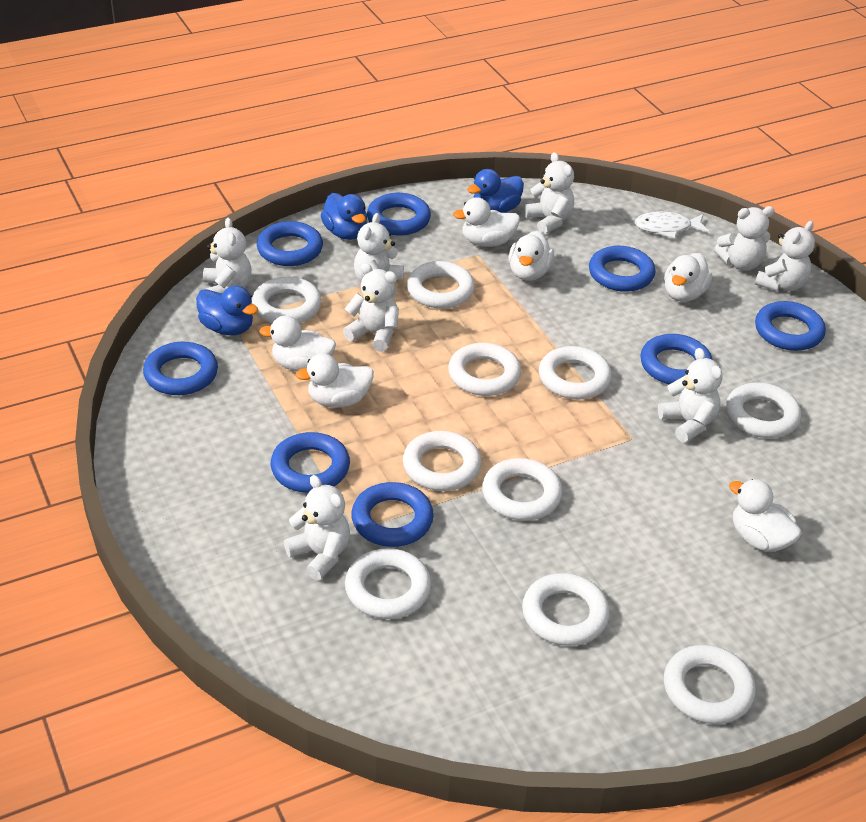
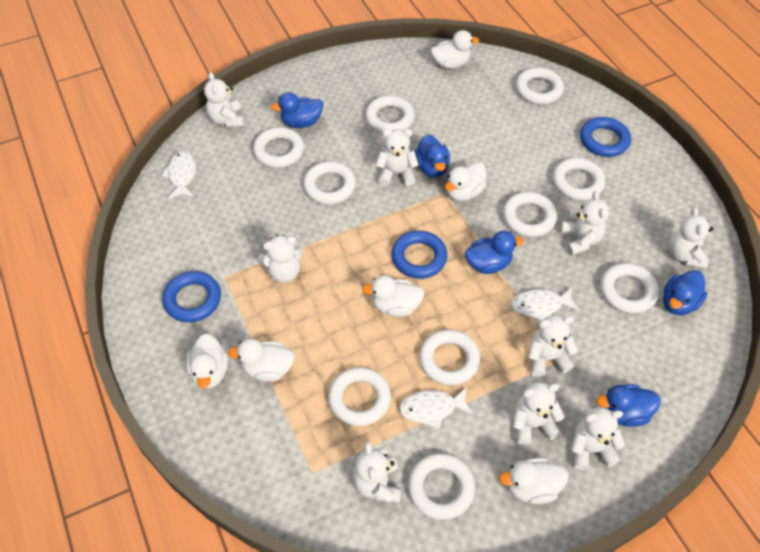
blue duck: 3 -> 5
blue ring: 8 -> 3
white fish: 1 -> 3
white teddy bear: 8 -> 9

